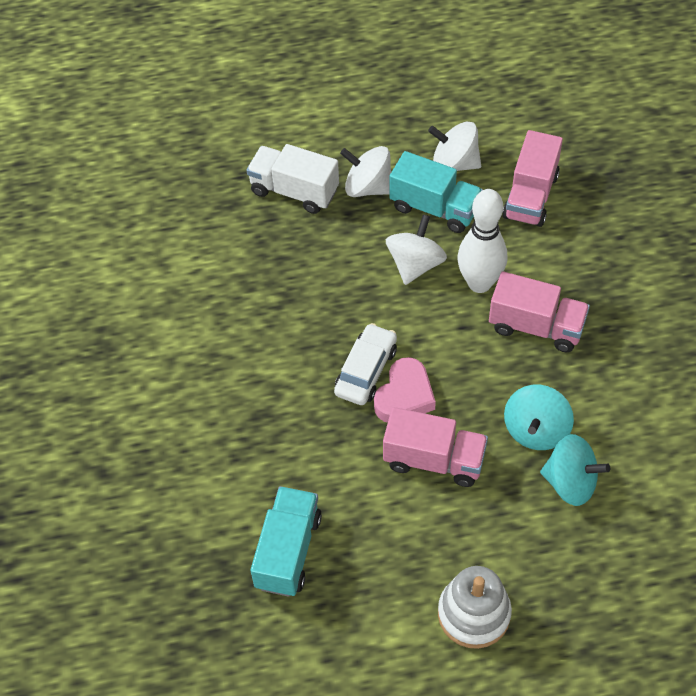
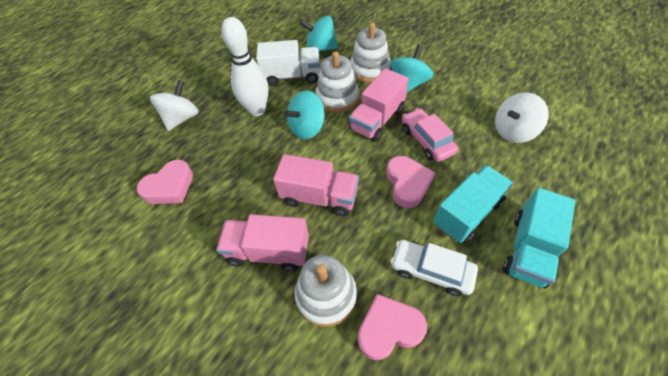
pink car: 0 -> 1
pink heart: 1 -> 3
turquoise spinning top: 2 -> 3
white spinning top: 3 -> 2
white stacking toy: 1 -> 3

